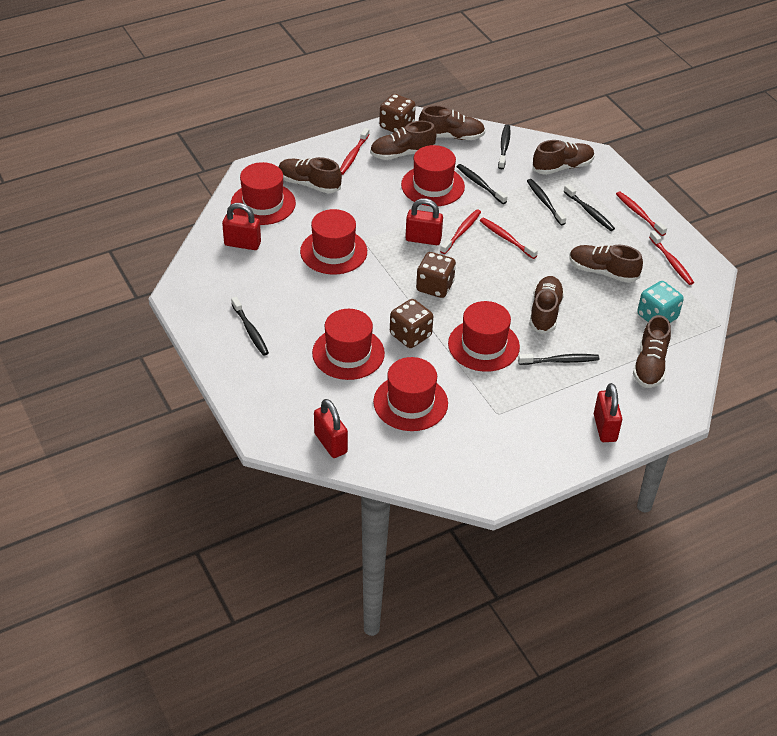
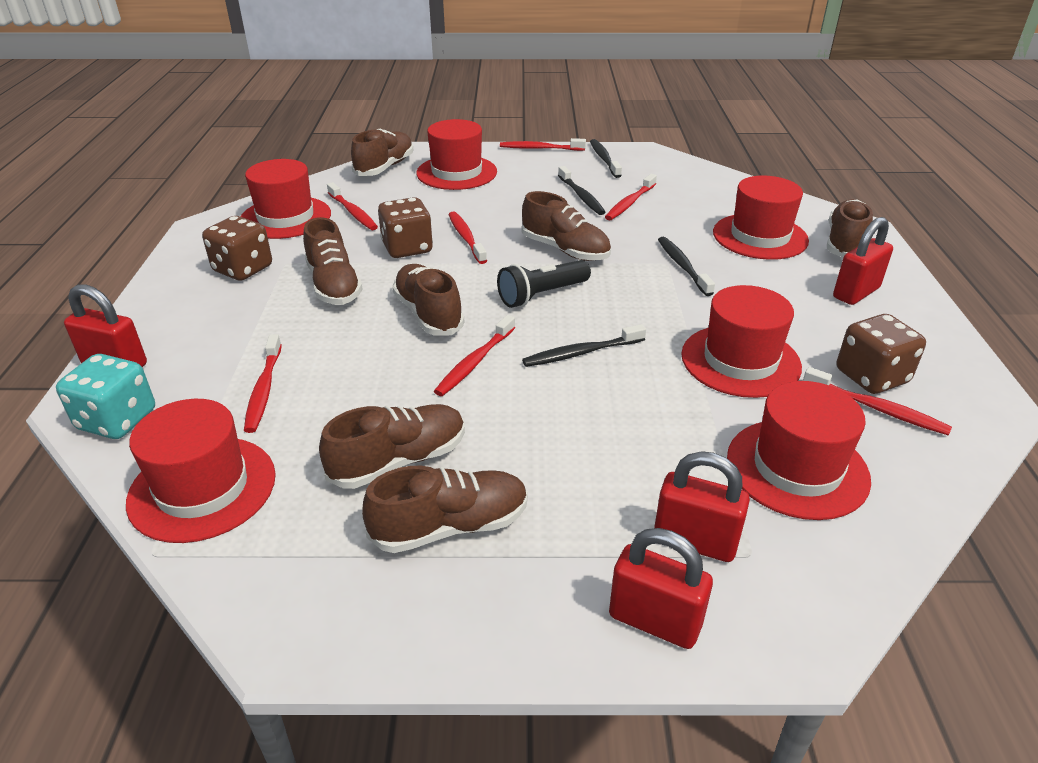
black flashlight: 0 -> 1
black toothbrush: 6 -> 4
red toothbrush: 5 -> 7

